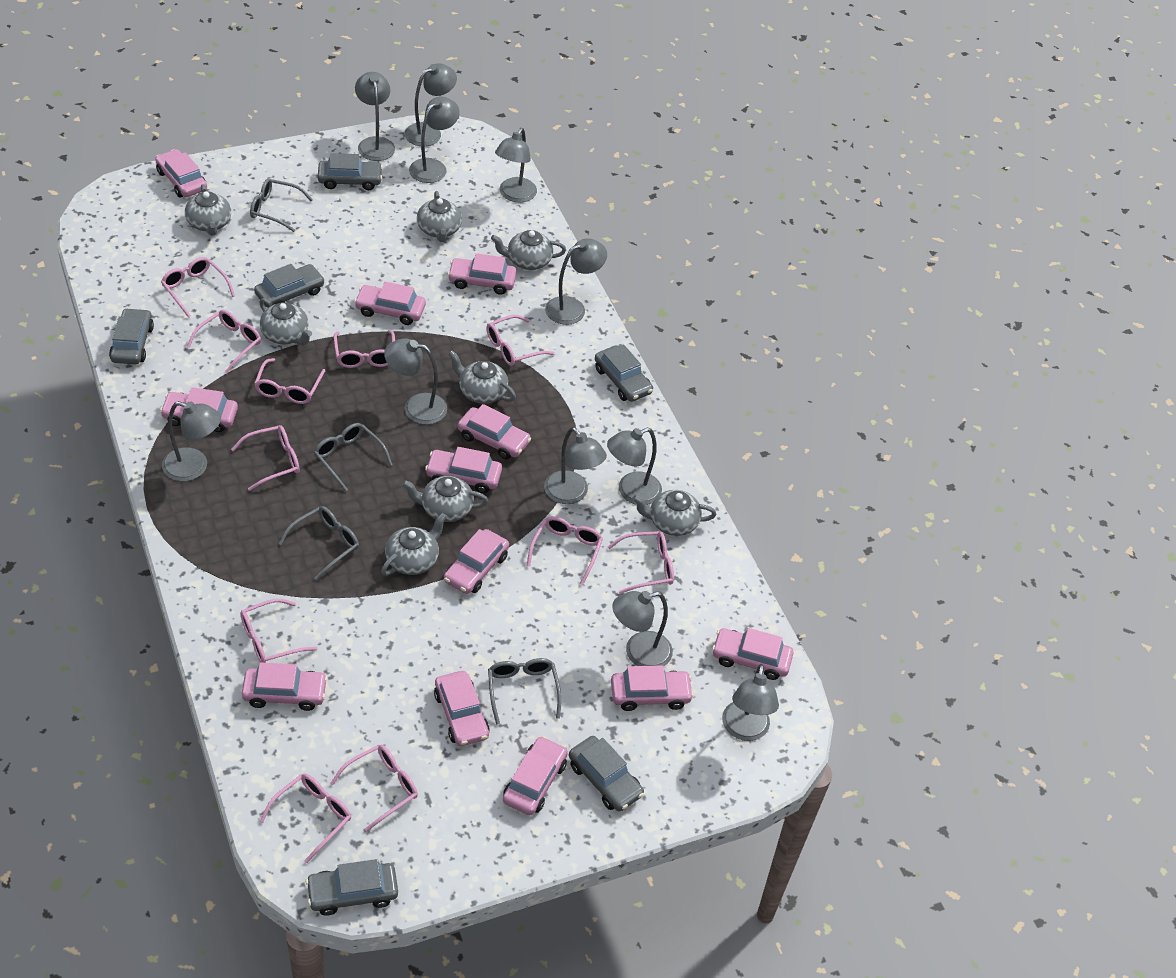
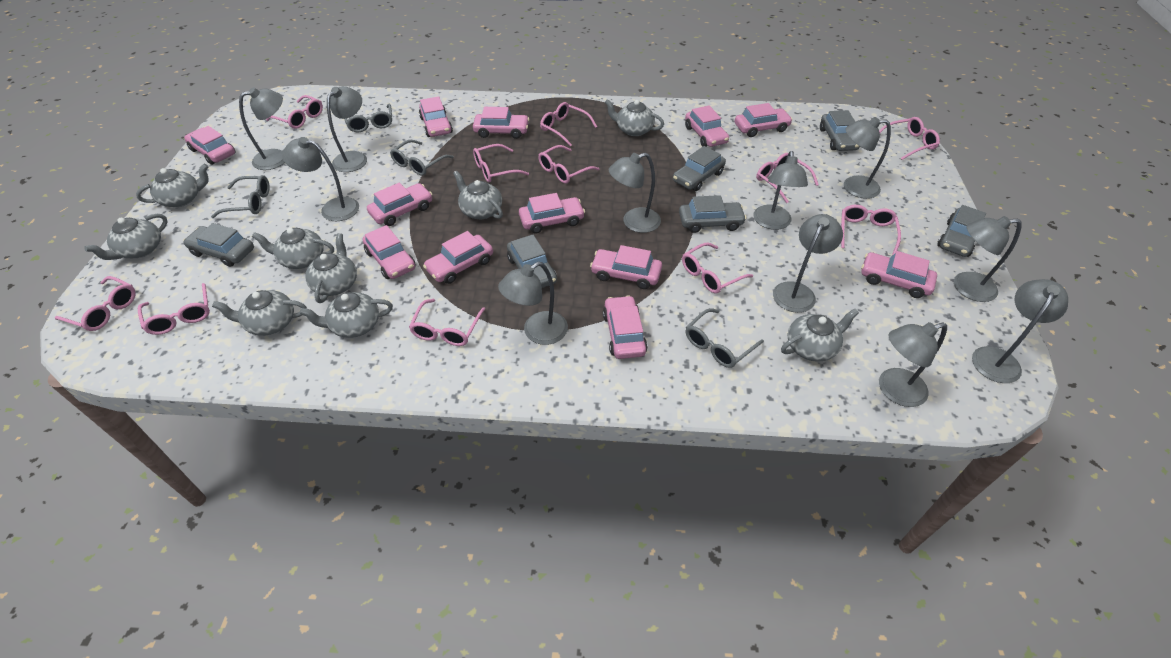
grey teapot: 8 -> 9

